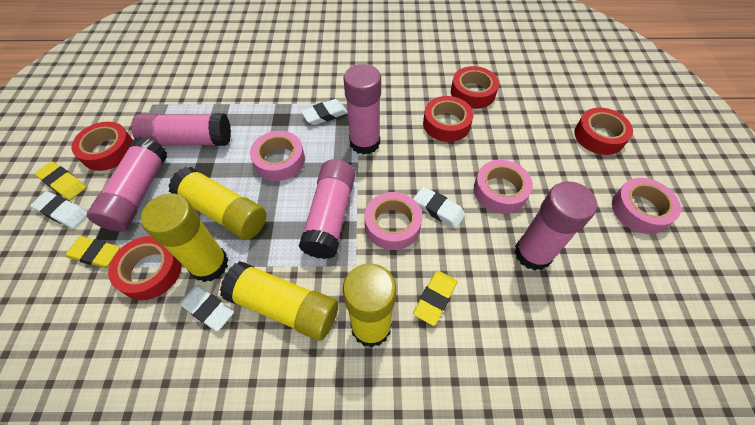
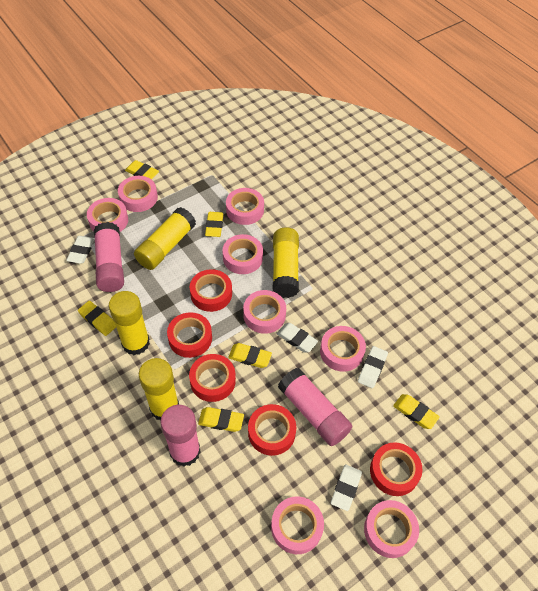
pink glue stick: 5 -> 3
pink tape: 4 -> 8
yellow eraser: 3 -> 6

